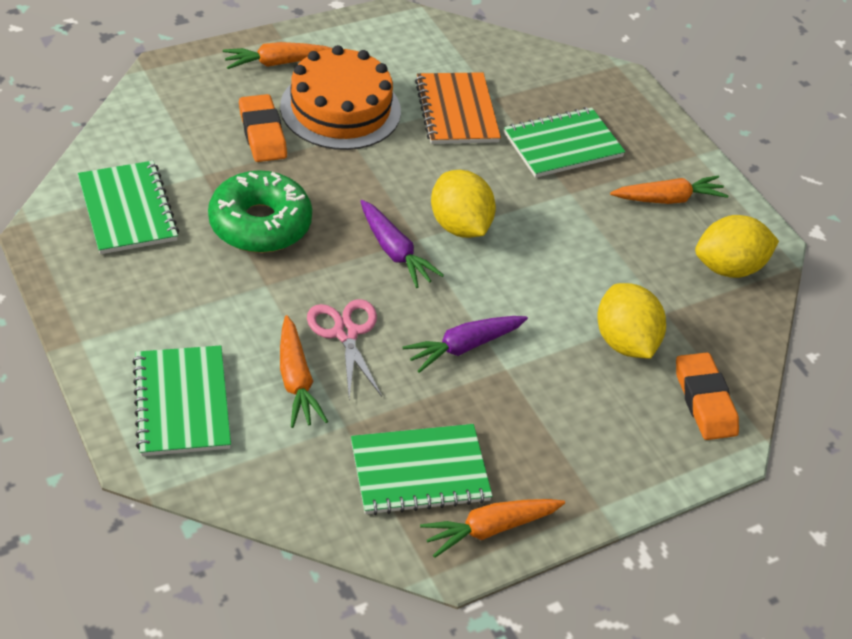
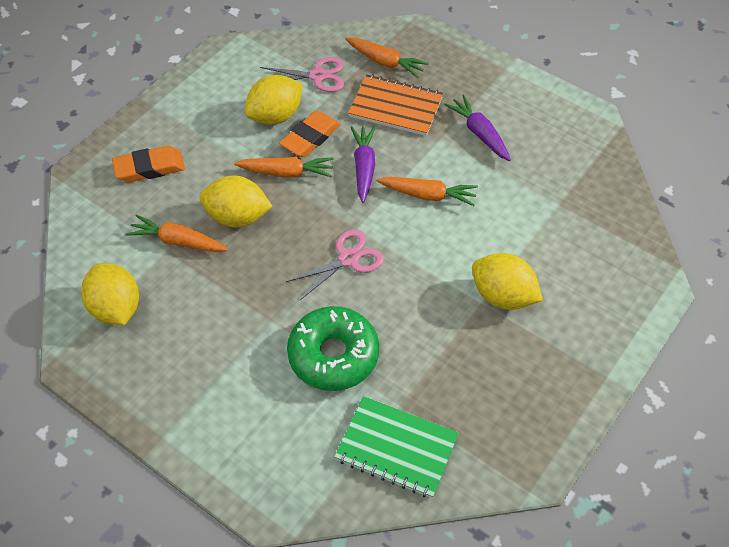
green notebook: 4 -> 1
orange cake: 1 -> 0
pink scissors: 1 -> 2
yellow lemon: 3 -> 4

